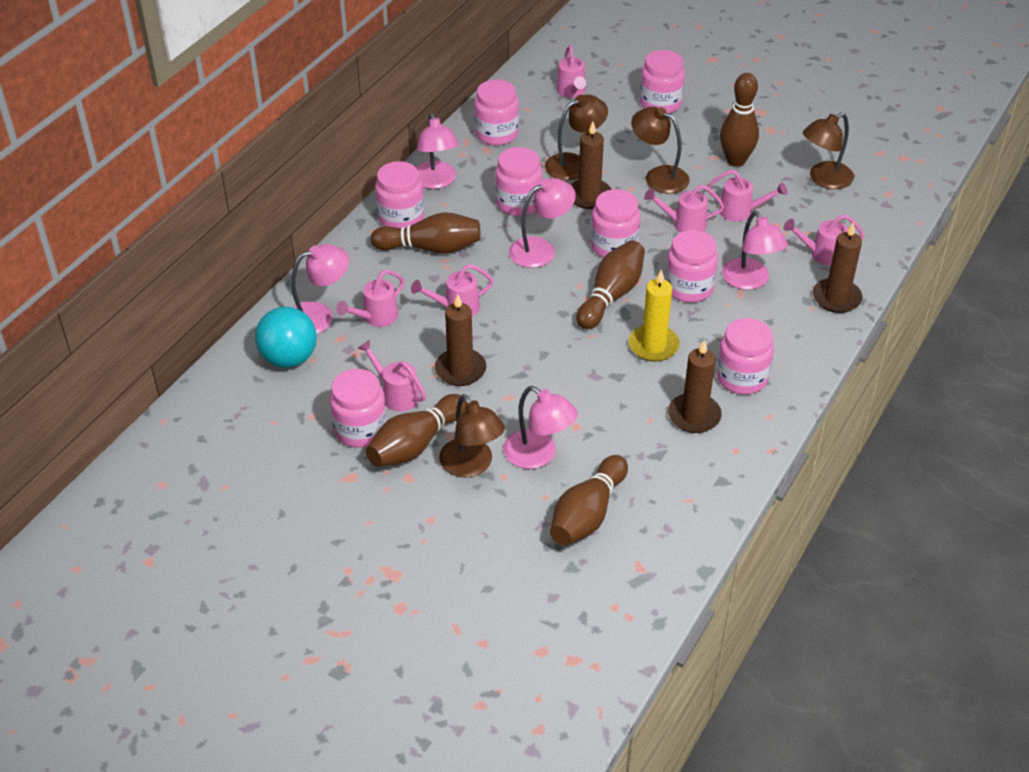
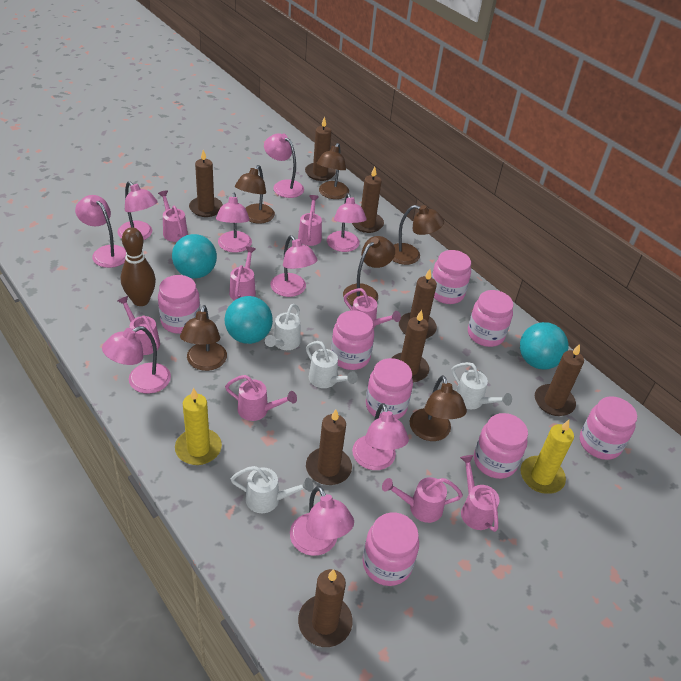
brown bowling pin: 5 -> 1
brown candle: 4 -> 8
brown lamp: 4 -> 6
pink lamp: 5 -> 9
pink watering can: 7 -> 8
turquoise ball: 1 -> 3
white watering can: 0 -> 4
yellow candle: 1 -> 2

